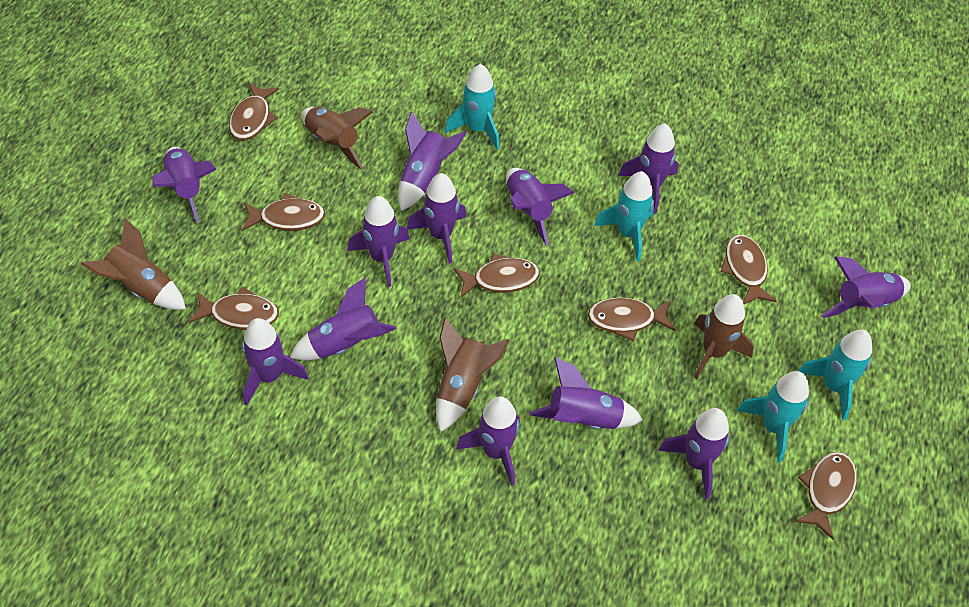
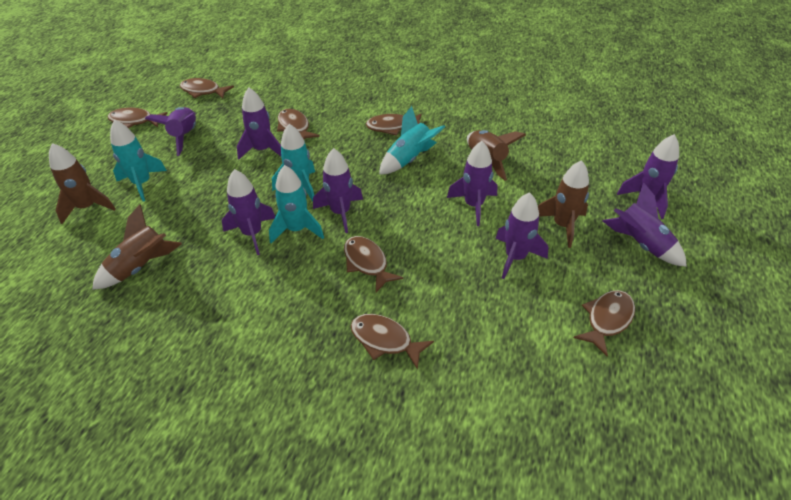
purple rocket: 12 -> 8

